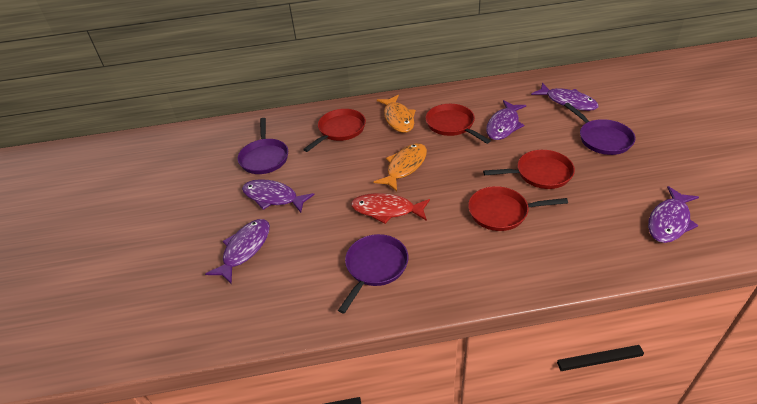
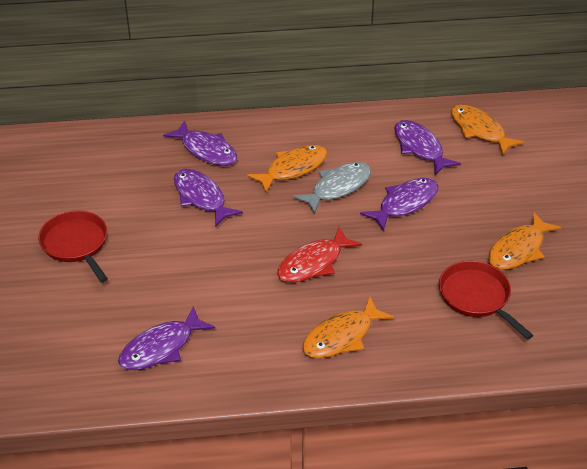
grey fish: 0 -> 1
orange fish: 2 -> 4
purple pan: 3 -> 0
red pan: 4 -> 2

